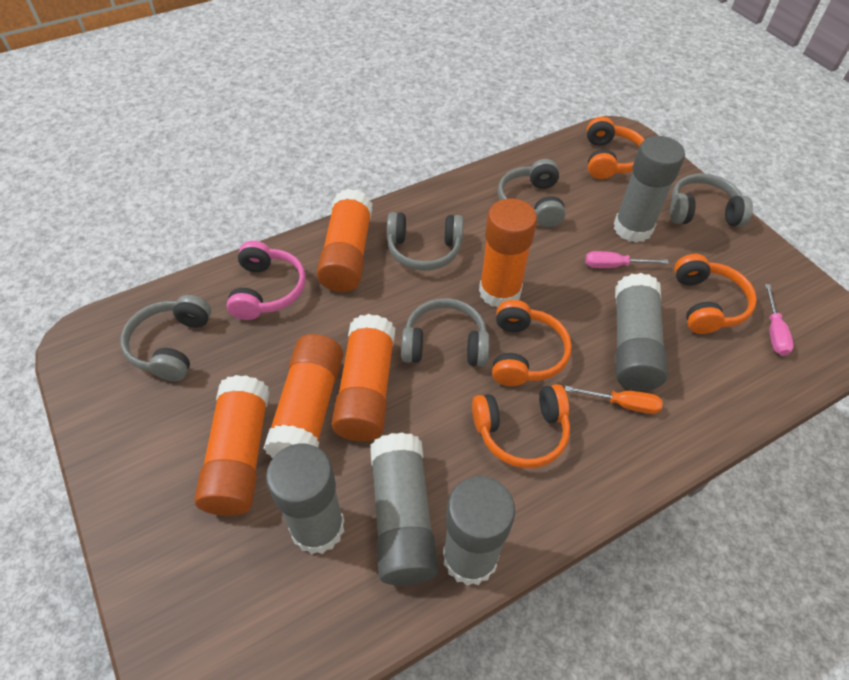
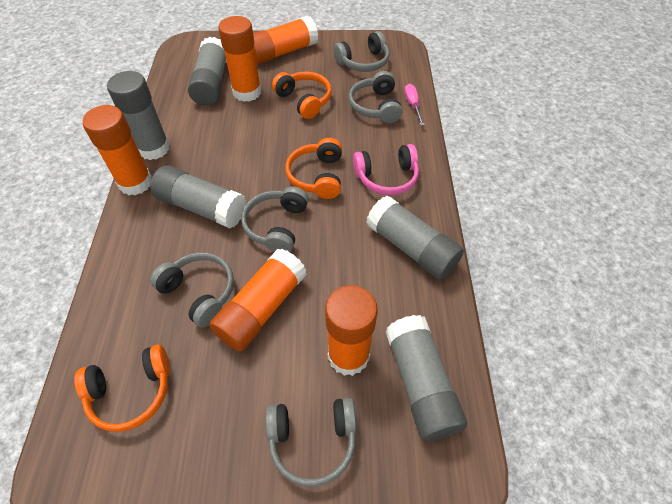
orange headphones: 4 -> 3
orange screwdriver: 1 -> 0
pink screwdriver: 2 -> 1

